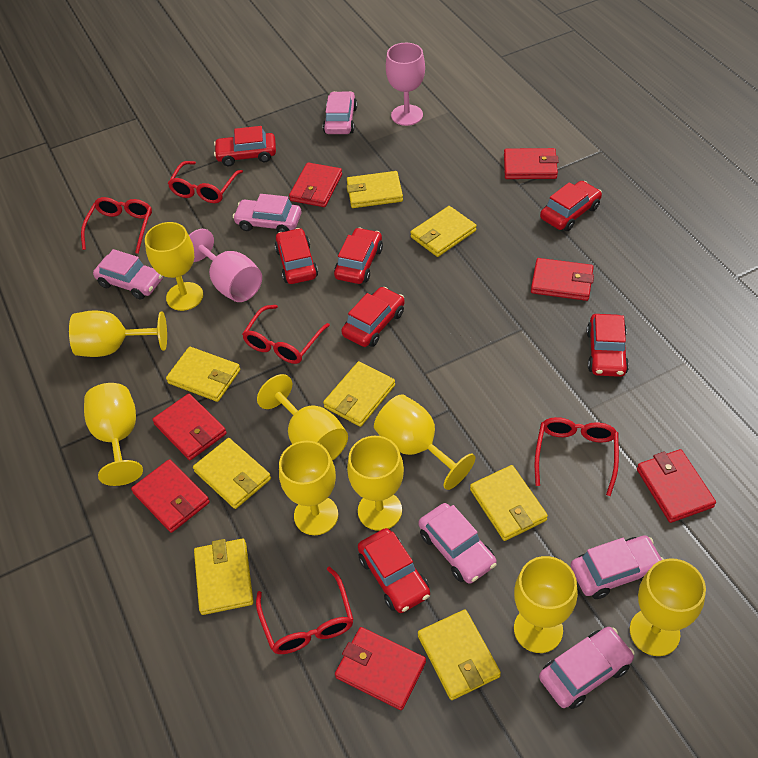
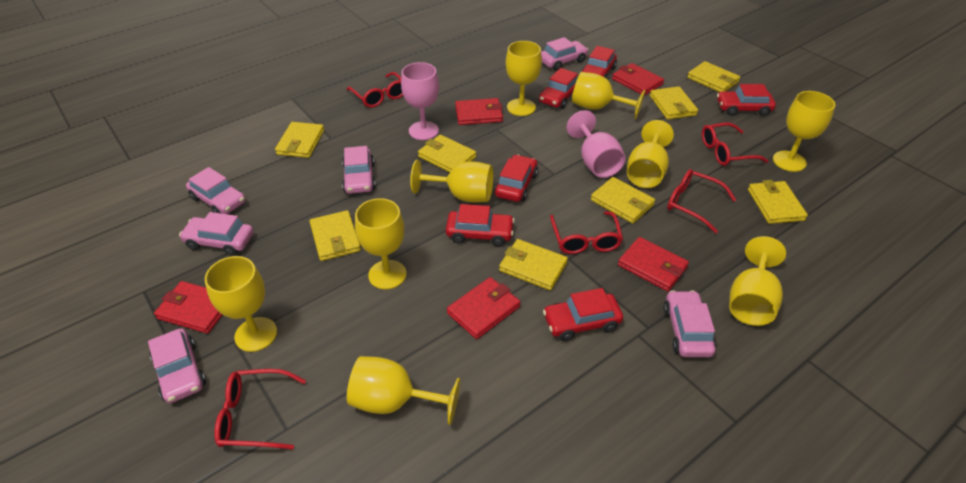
red car: 7 -> 6
red wallet: 7 -> 5

